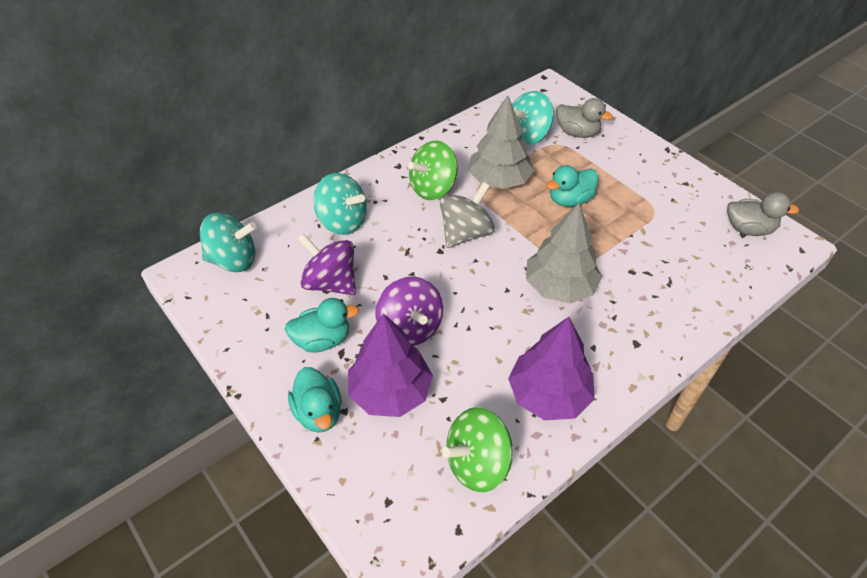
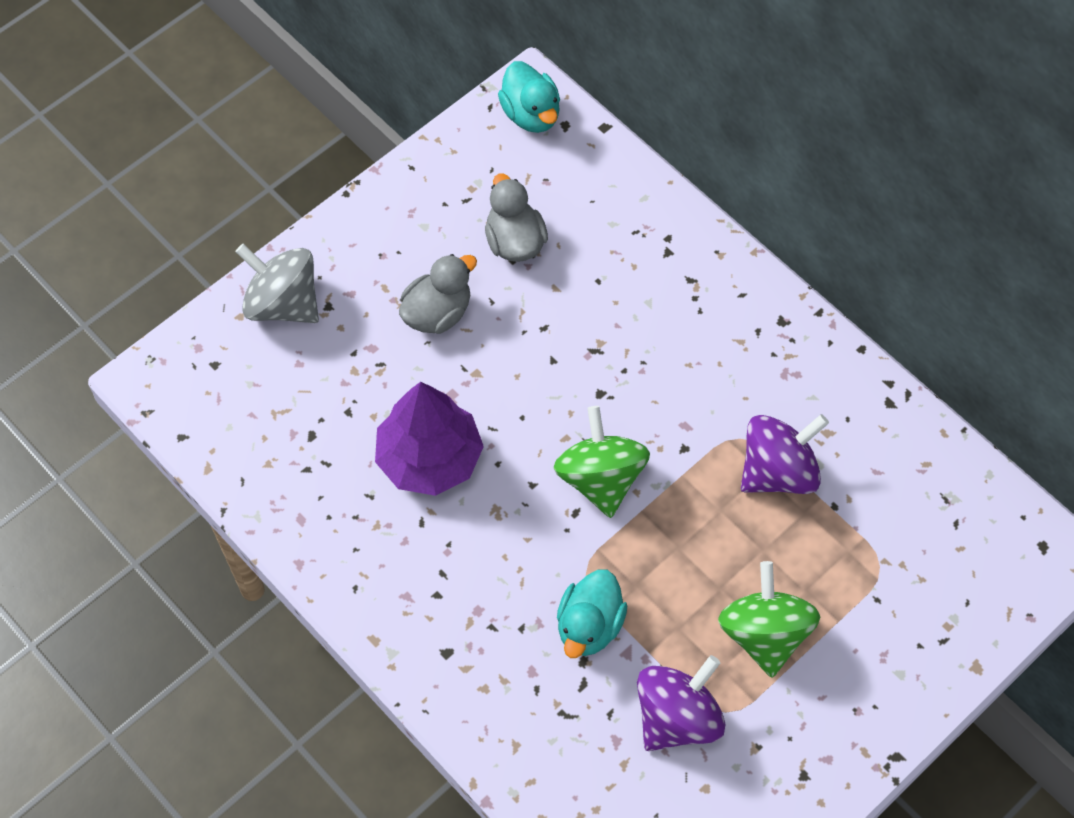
grey tree: 2 -> 0
purple tree: 2 -> 1
turquoise duck: 3 -> 2
turquoise spinning top: 3 -> 0

